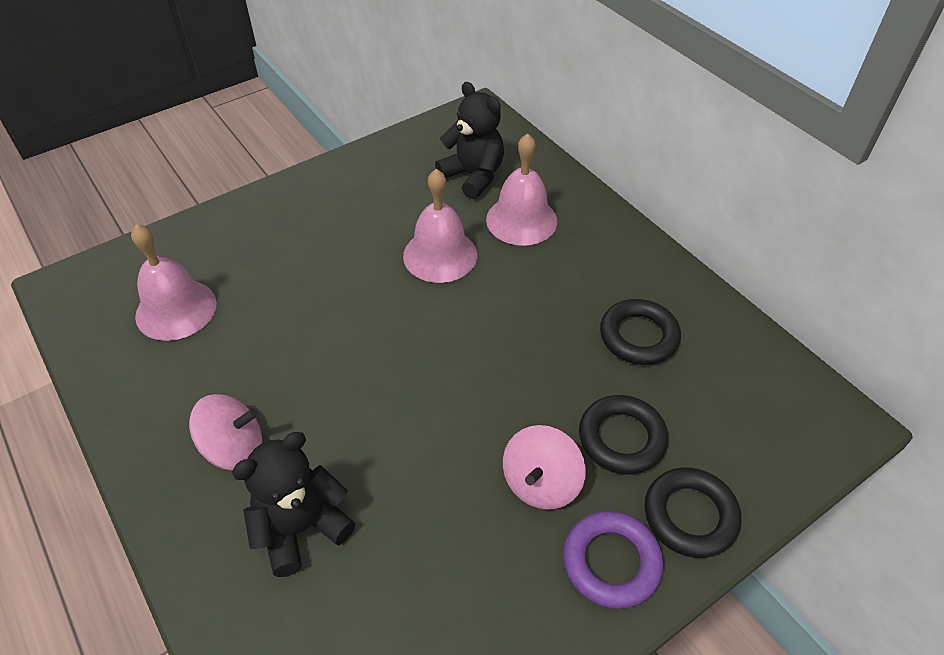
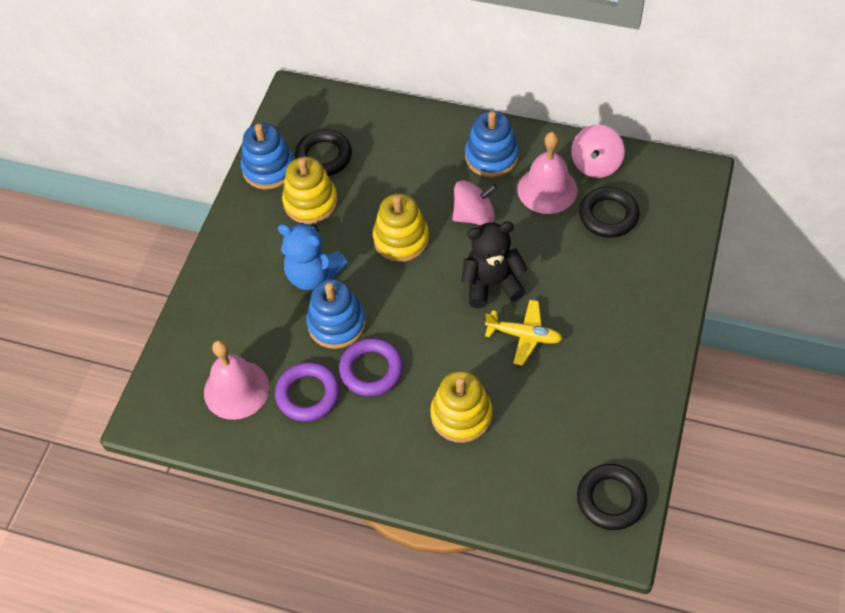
black teddy bear: 2 -> 1
blue stacking toy: 0 -> 3
blue teddy bear: 0 -> 1
pink bell: 3 -> 2
purple ring: 1 -> 2
yellow plane: 0 -> 1
yellow stacking toy: 0 -> 3

